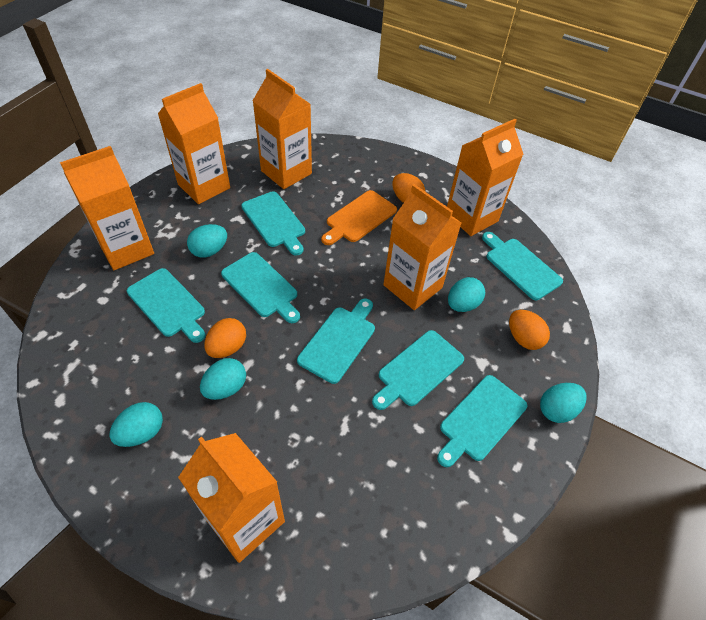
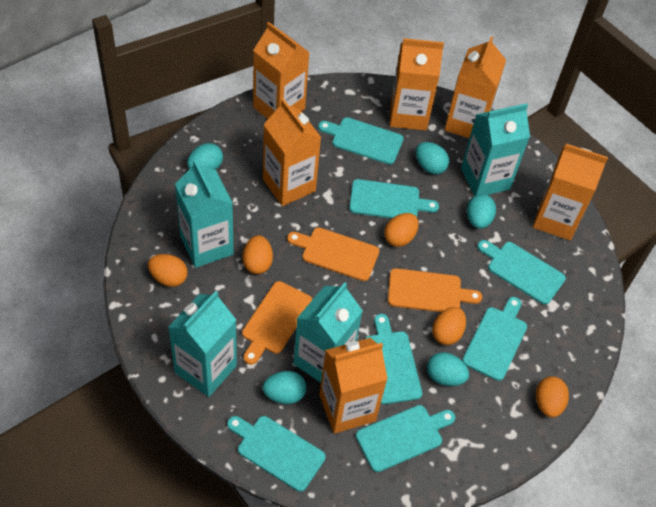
orange cutting board: 1 -> 3
orange egg: 3 -> 5
turquoise carton: 0 -> 4

